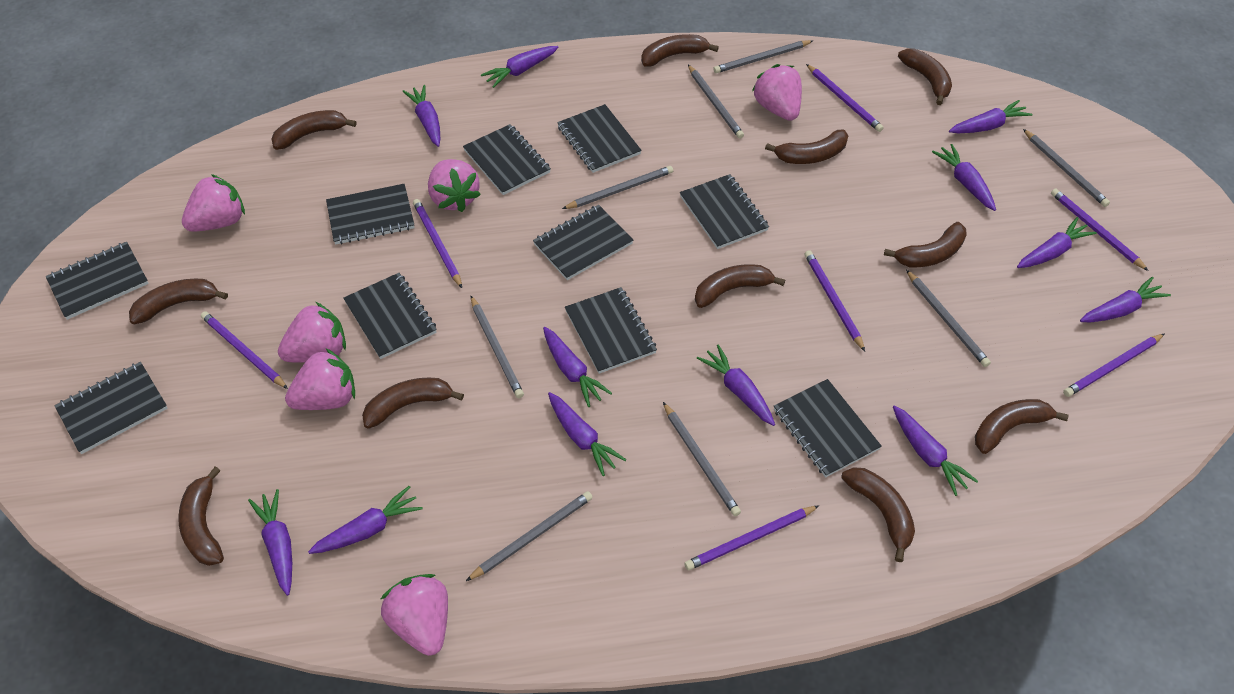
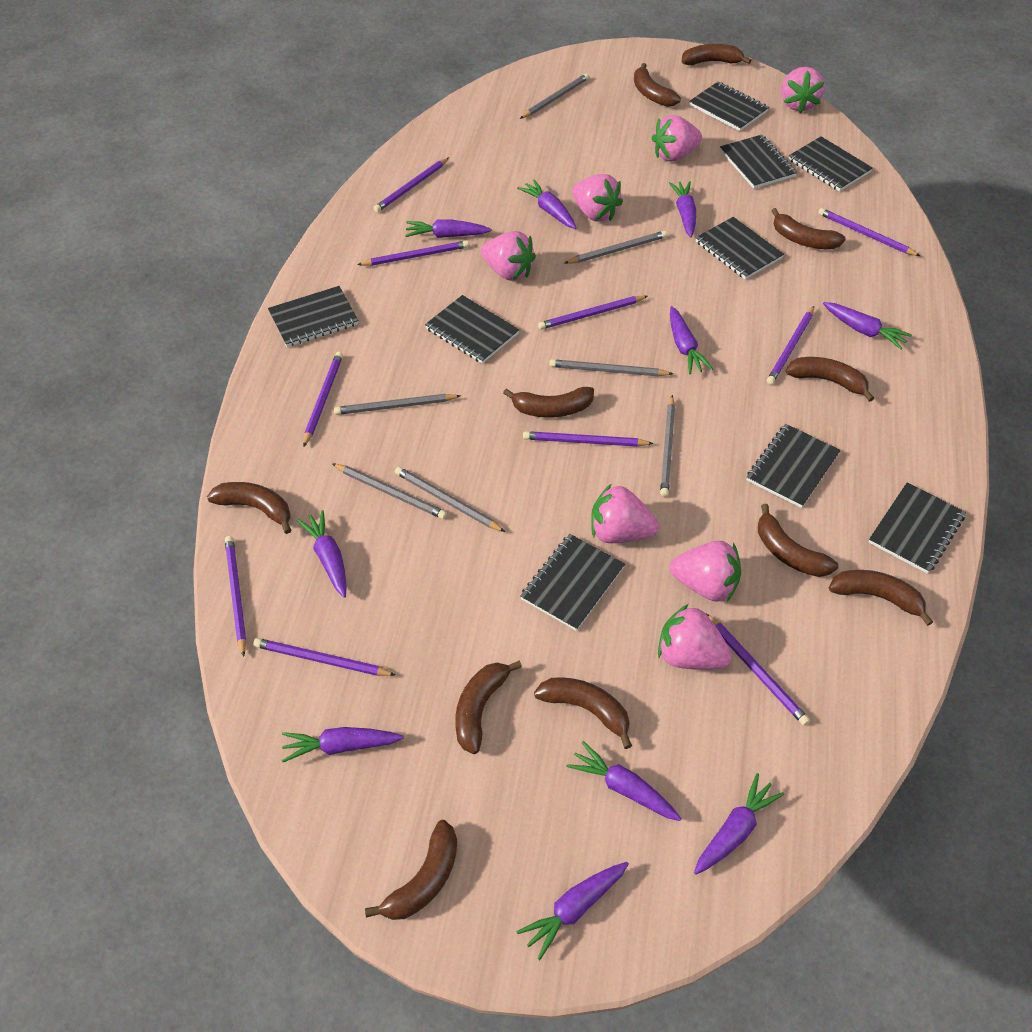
black notebook: 10 -> 9
grey pencil: 8 -> 7
pink strawberry: 6 -> 7
purple carrot: 12 -> 10
purple pencil: 7 -> 10

